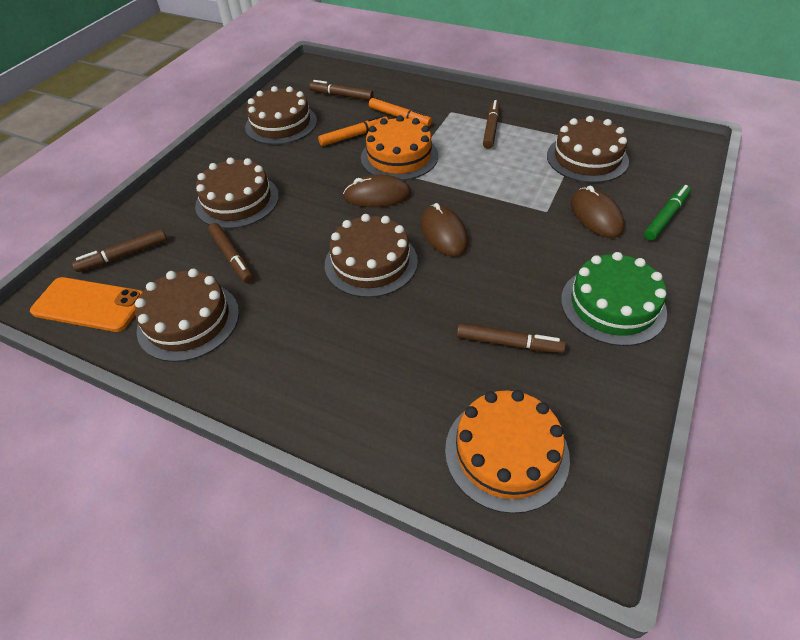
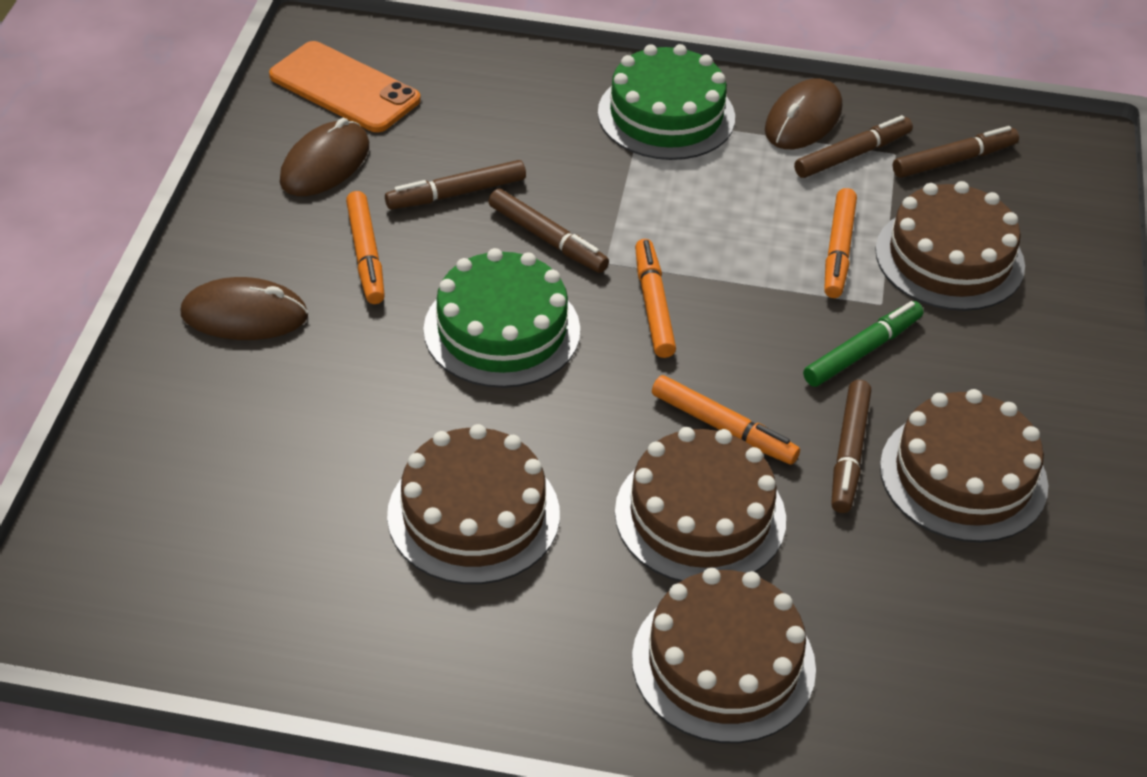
green cake: 1 -> 2
orange cake: 2 -> 0
orange marker: 2 -> 4

